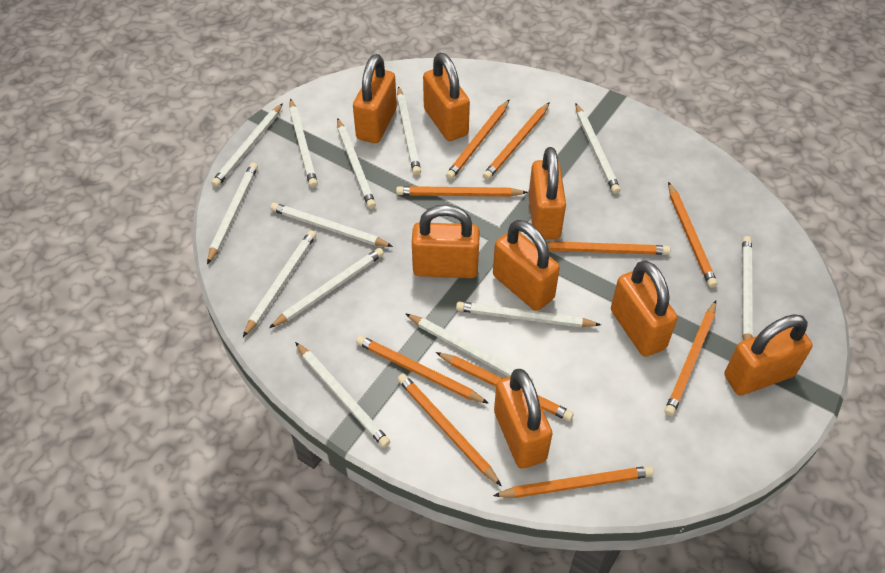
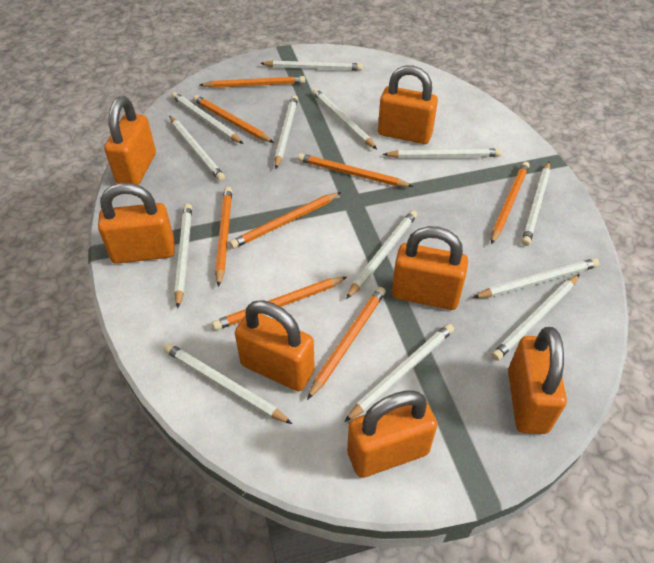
orange padlock: 8 -> 7
orange pencil: 10 -> 8

